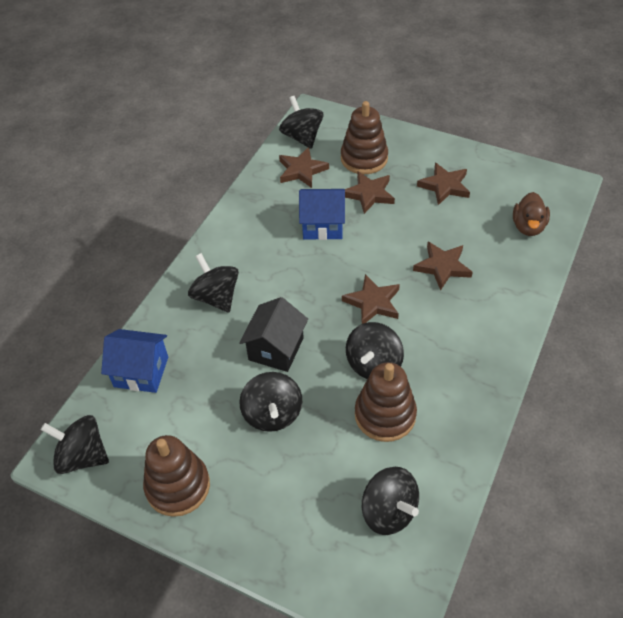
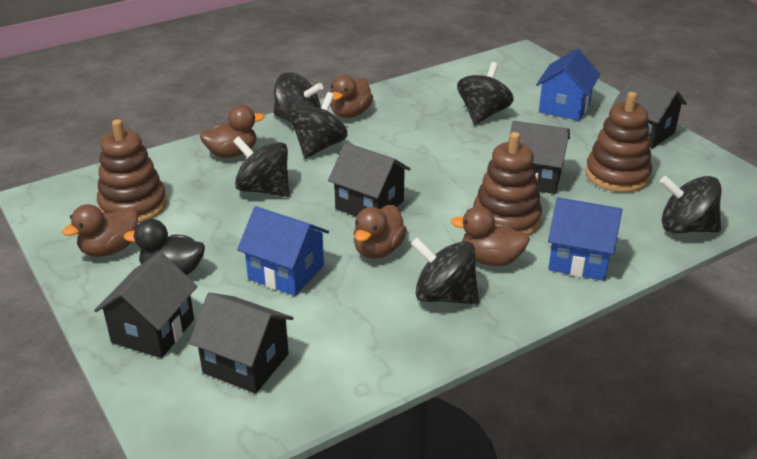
black duck: 0 -> 1
black house: 1 -> 5
blue house: 2 -> 3
brown duck: 1 -> 5
brown star: 5 -> 0

